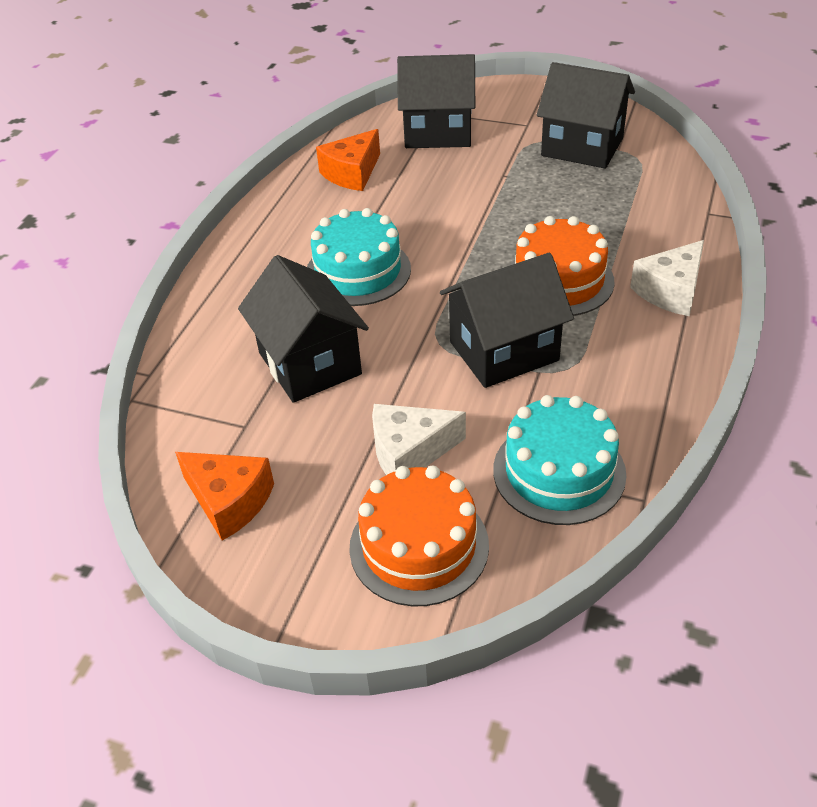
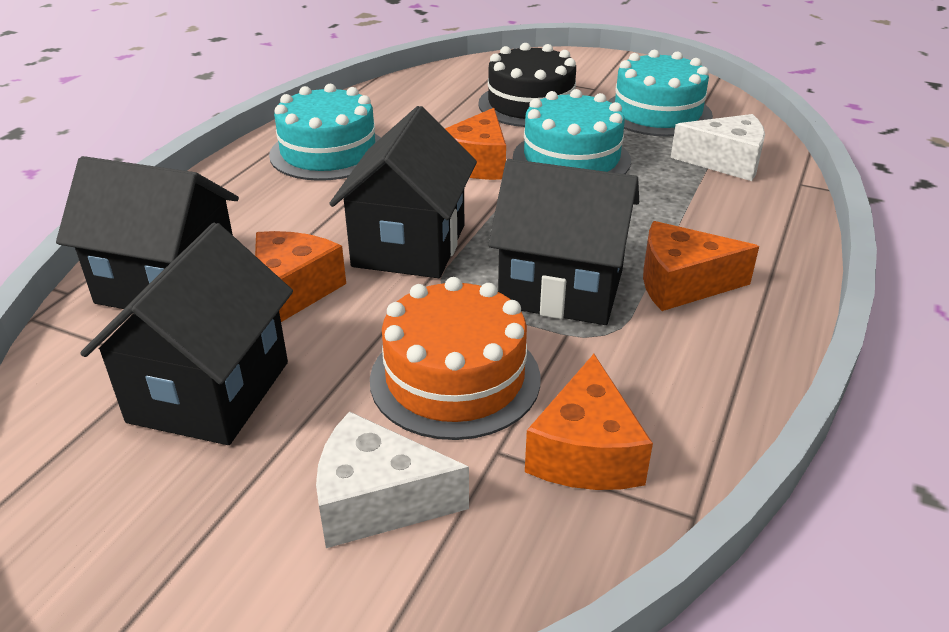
black cake: 0 -> 1
orange cake: 2 -> 1
orange cheese: 2 -> 4
turquoise cake: 2 -> 3

